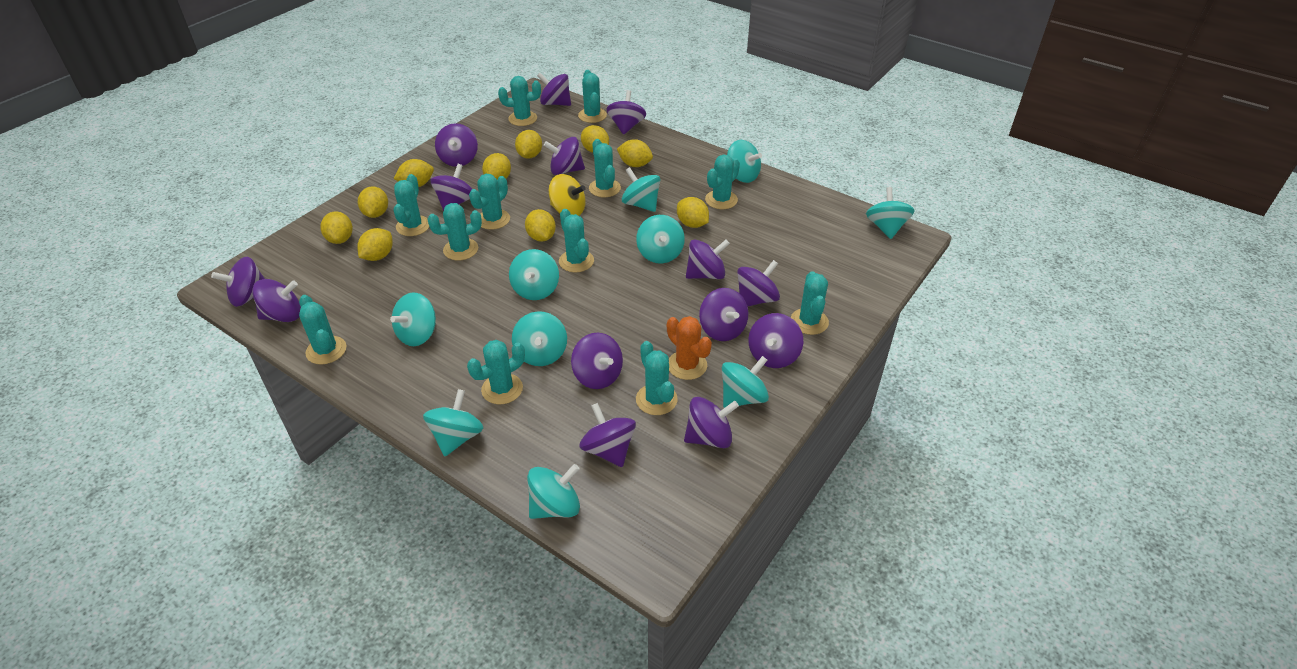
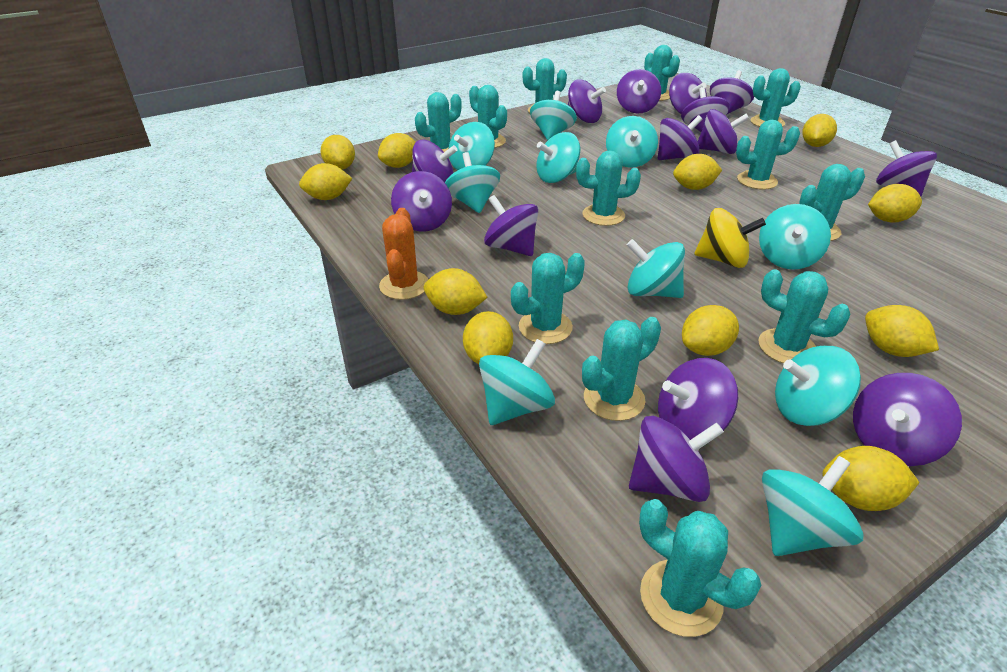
yellow lemon: 10 -> 11

